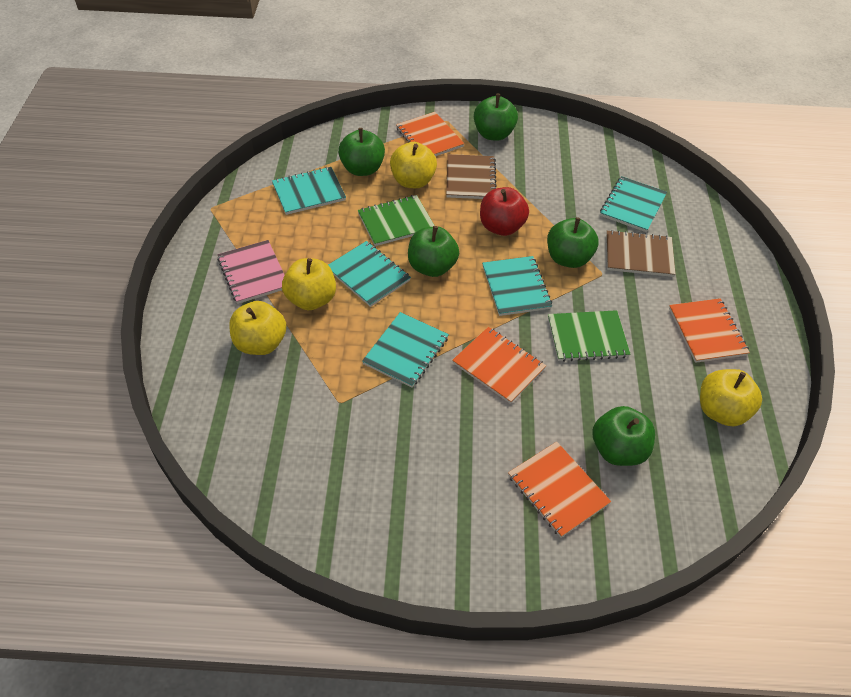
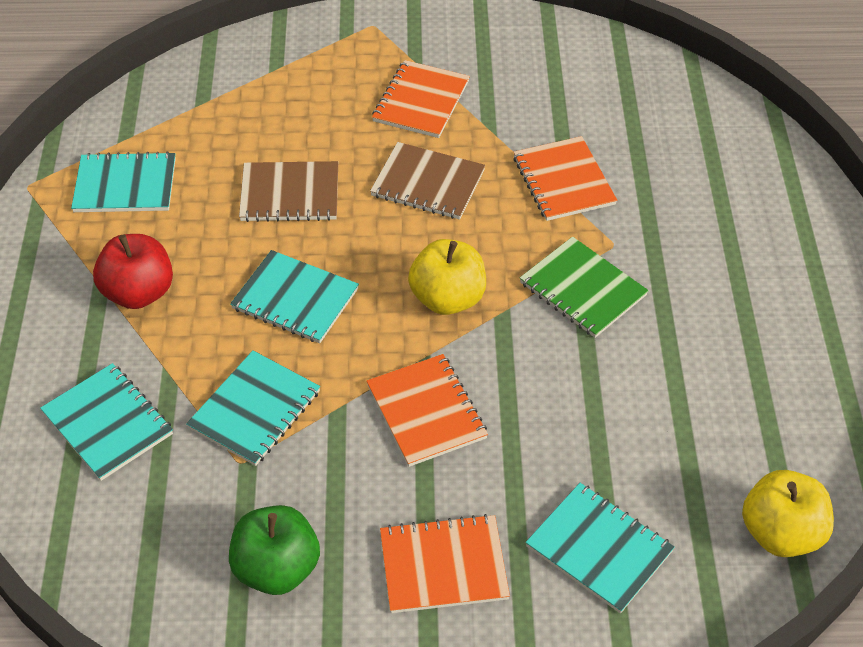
green apple: 5 -> 1
green notebook: 2 -> 1
pink notebook: 1 -> 0
yellow apple: 4 -> 2

